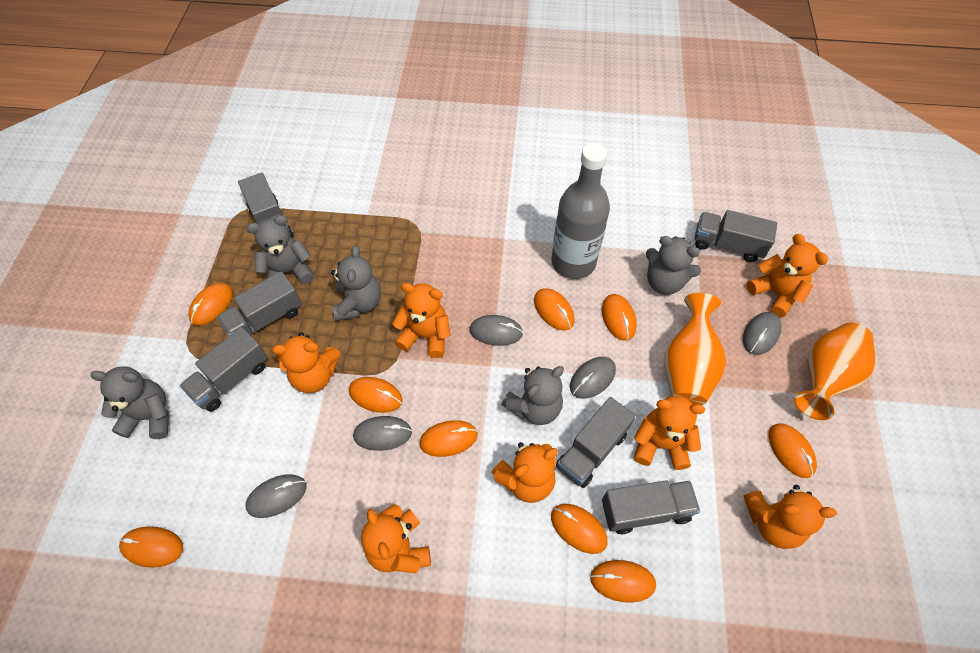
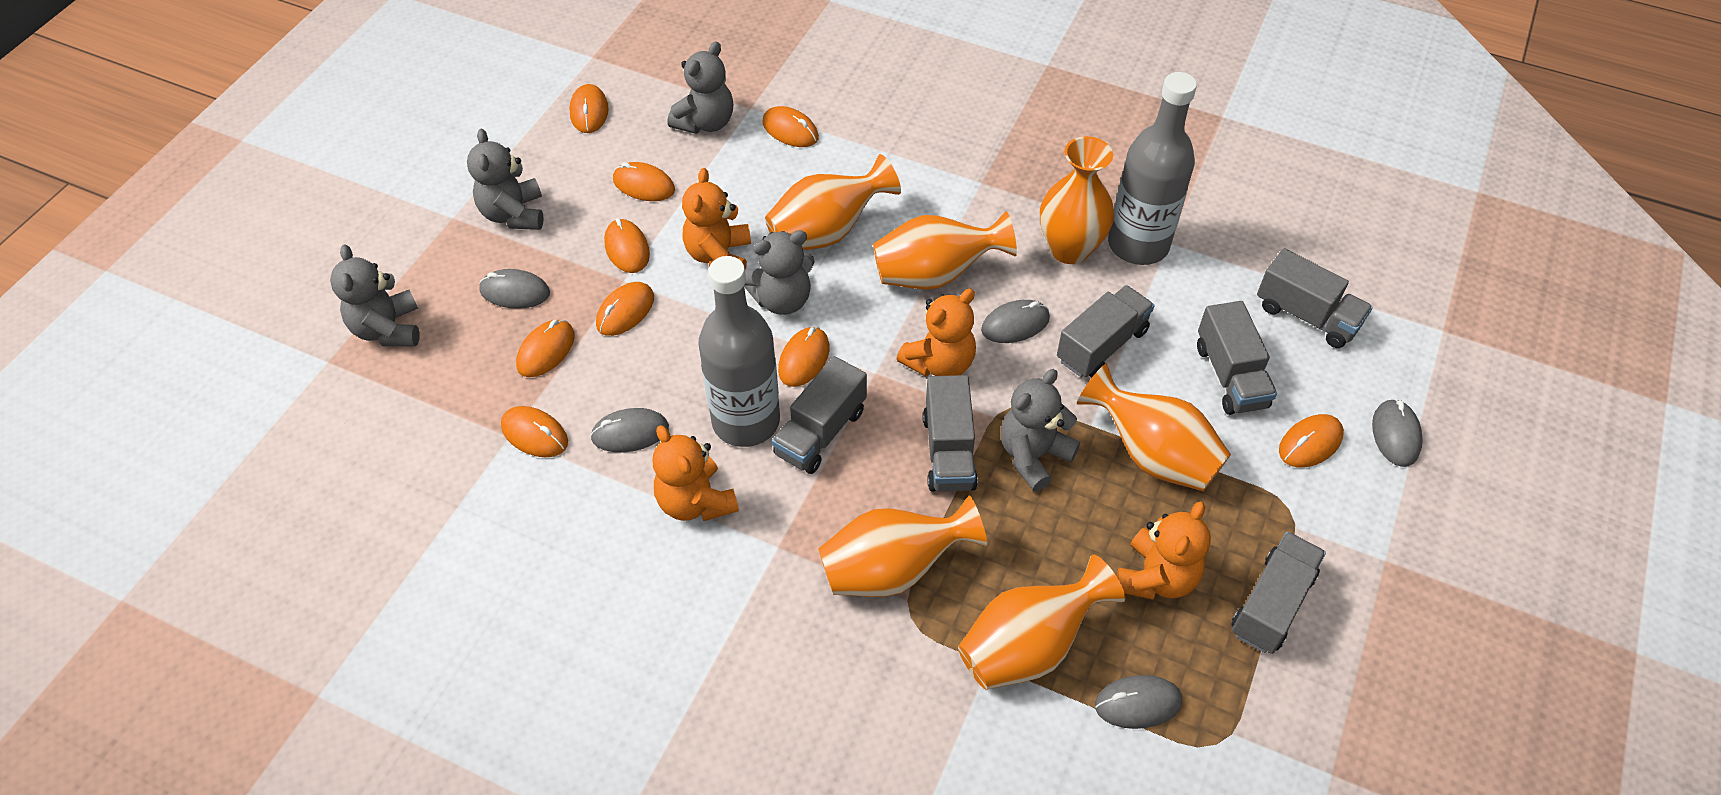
grey bottle: 1 -> 2
orange teddy bear: 7 -> 4
orange vase: 2 -> 6

